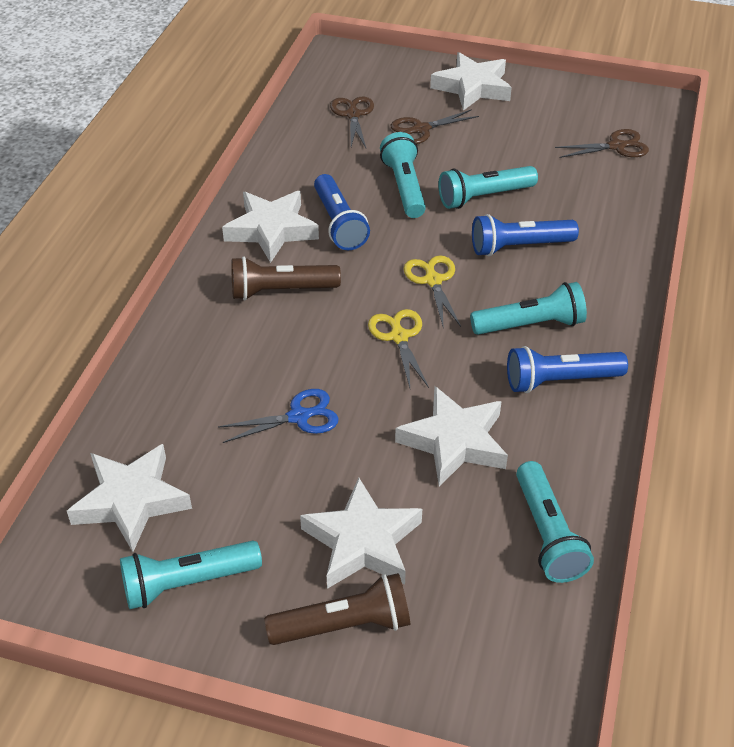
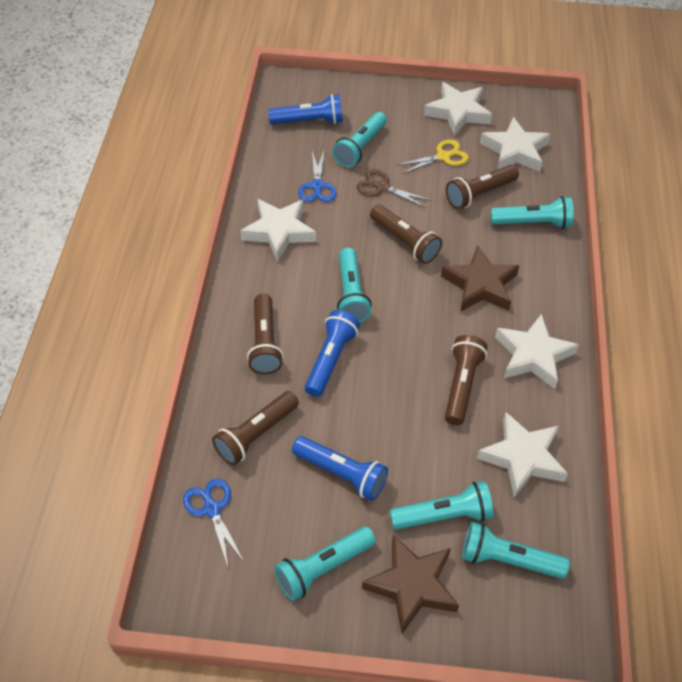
blue scissors: 1 -> 2
brown flashlight: 2 -> 5
brown scissors: 3 -> 1
brown star: 0 -> 2
turquoise flashlight: 5 -> 6
yellow scissors: 2 -> 1

